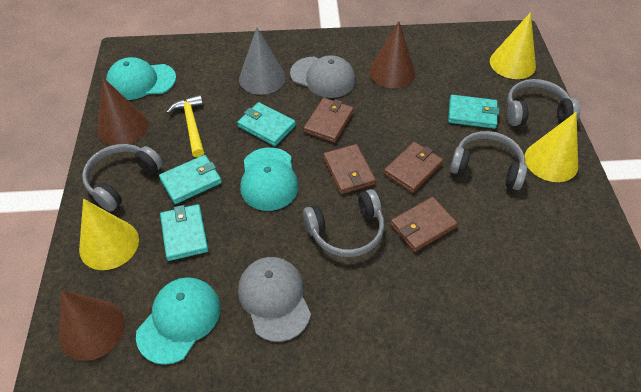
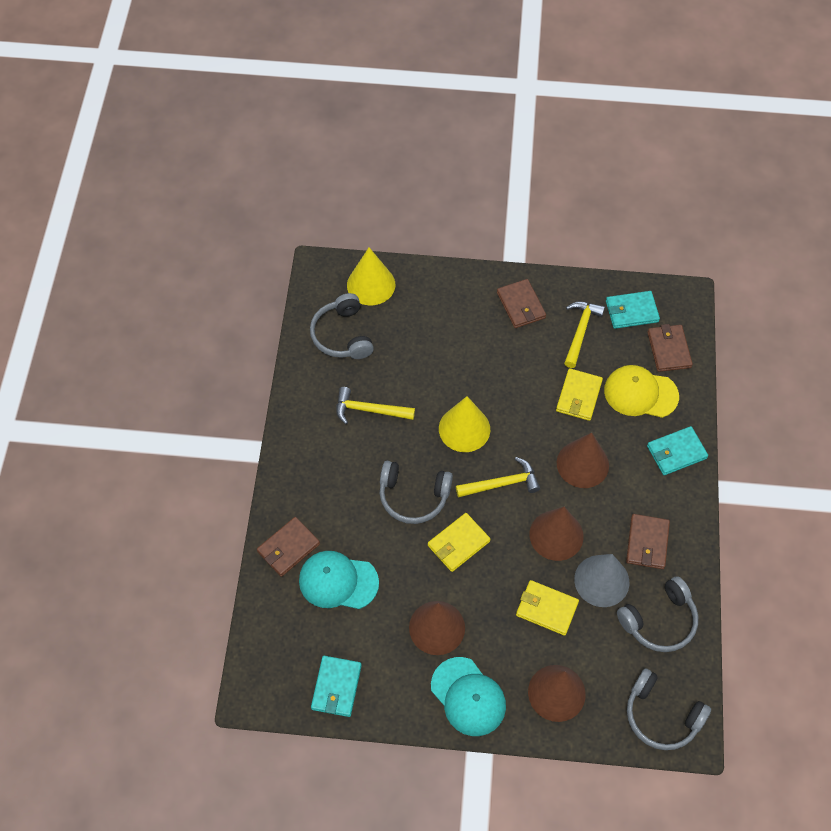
brown cone: 3 -> 4
grey cap: 2 -> 0
turquoise cap: 3 -> 2
turquoise wallet: 4 -> 3
yellow cap: 0 -> 1
yellow cone: 3 -> 2
yellow hammer: 1 -> 3
yellow wallet: 0 -> 3

